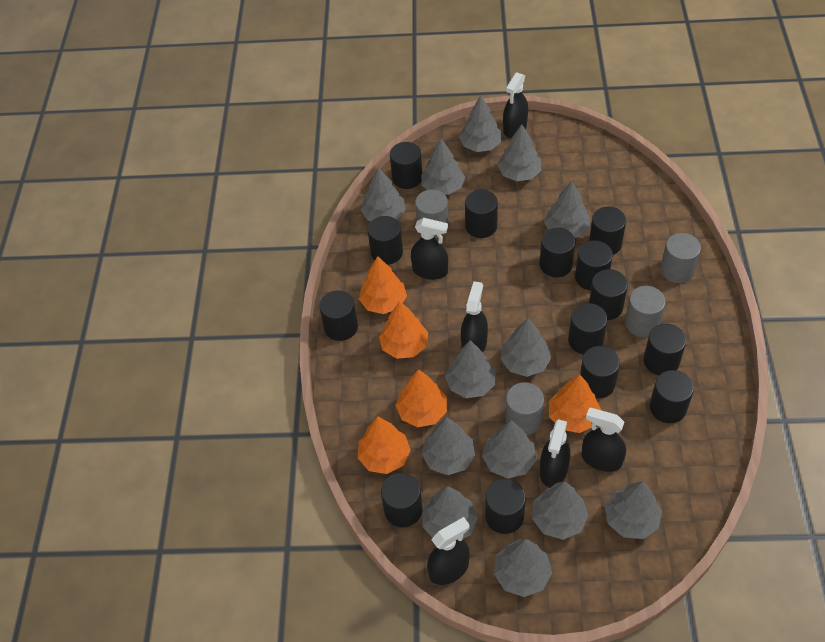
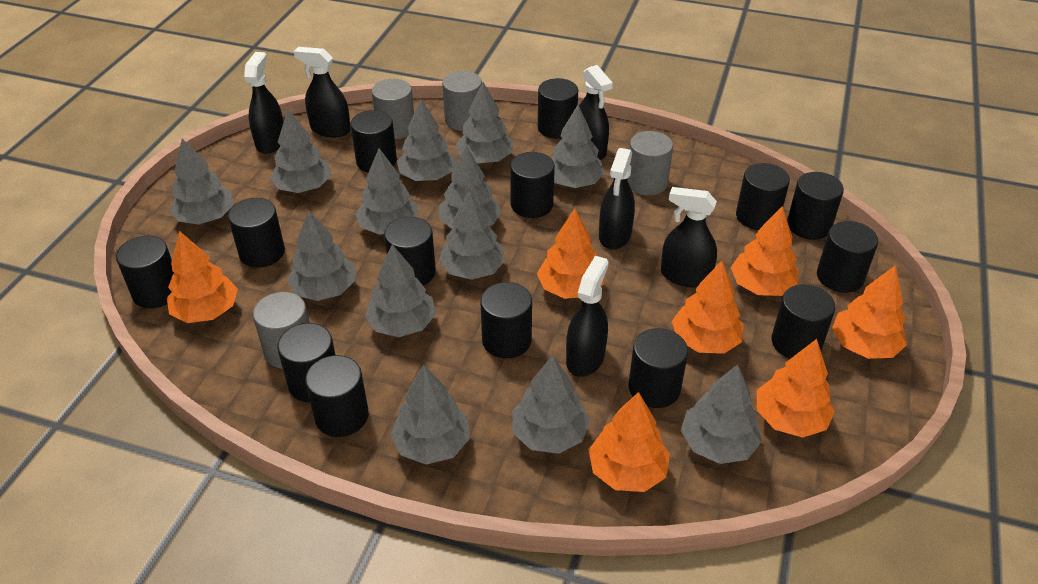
orange tree: 5 -> 7

